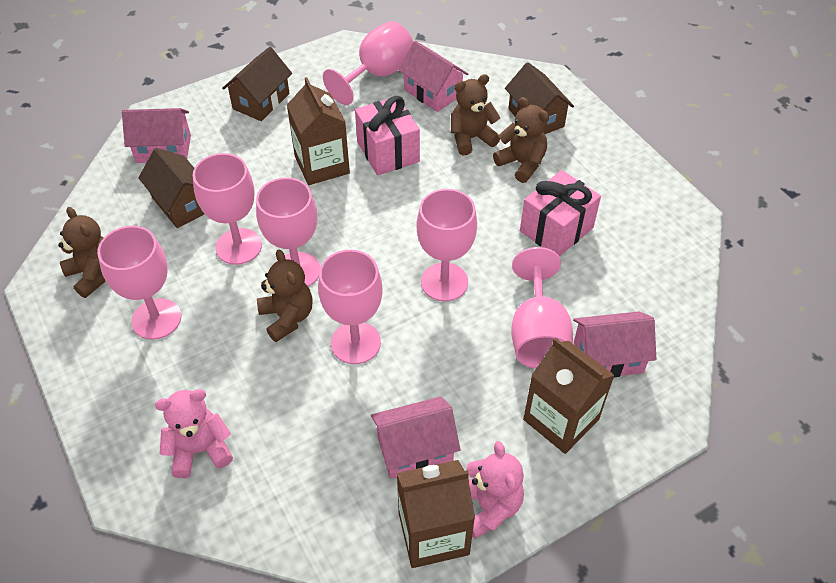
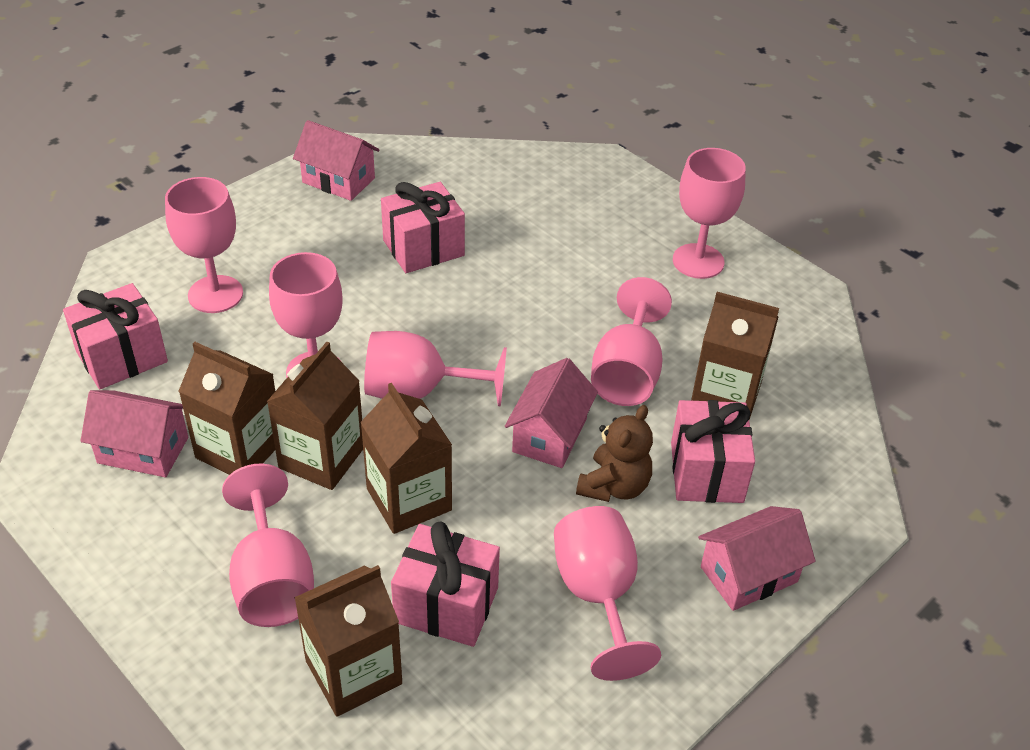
brown carton: 3 -> 5
brown house: 3 -> 0
brown teddy bear: 4 -> 1
pink gift: 2 -> 4
pink teddy bear: 2 -> 0

